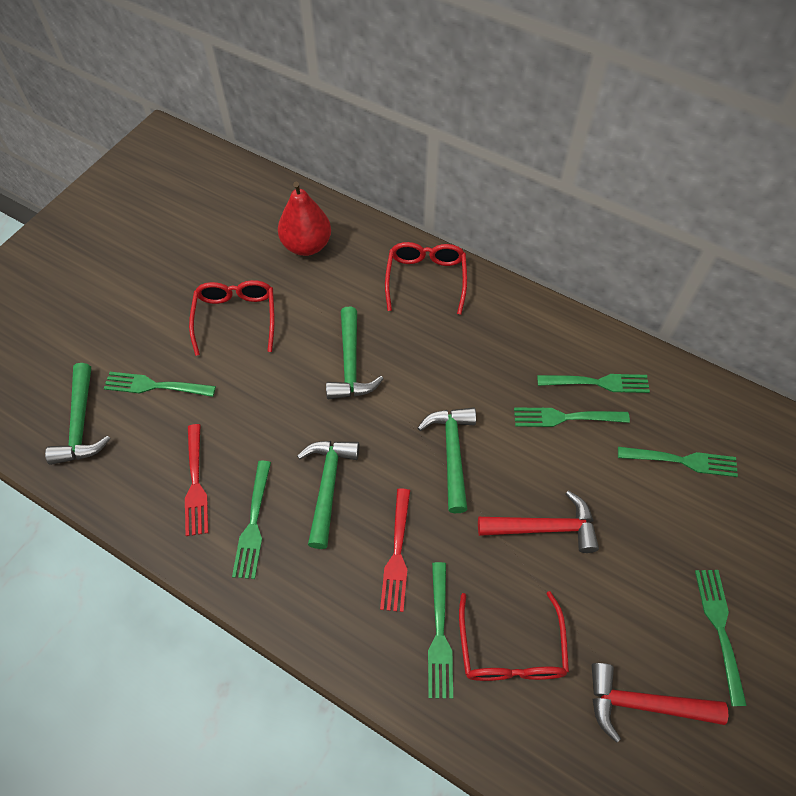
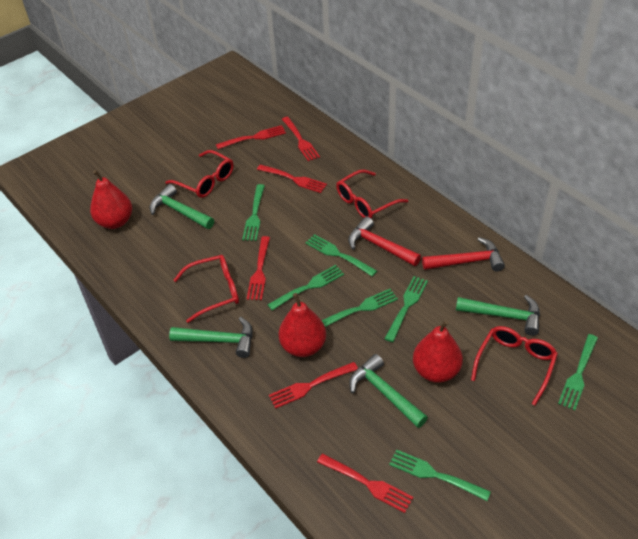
red fork: 2 -> 6
red glasses: 3 -> 4
red pear: 1 -> 3

